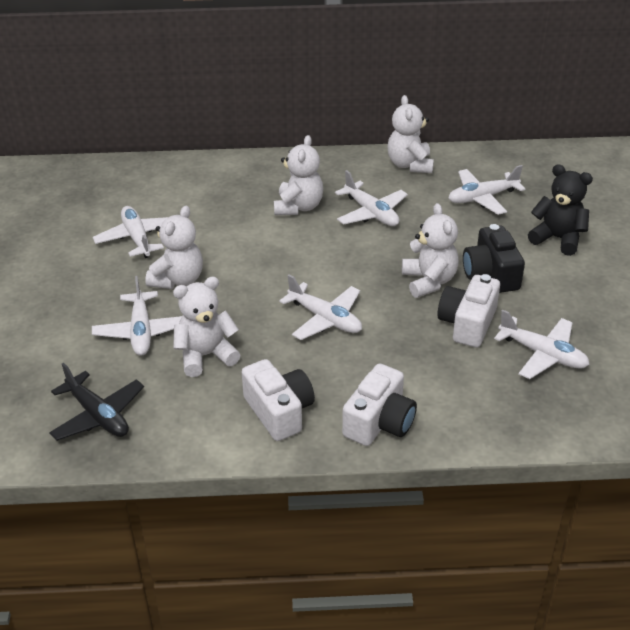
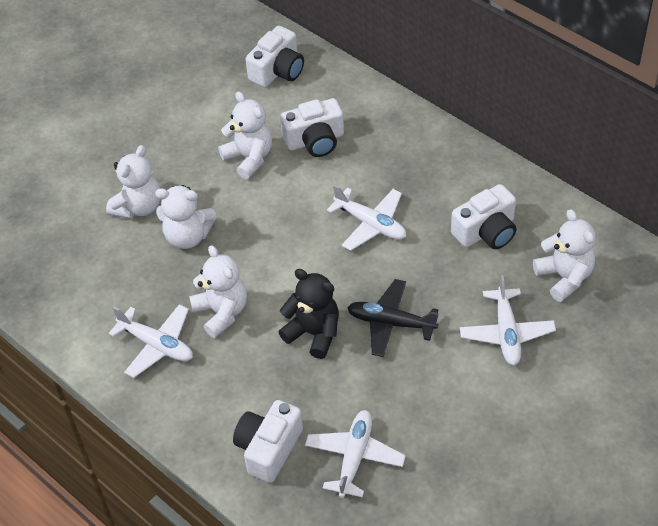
black camera: 1 -> 0
white camera: 3 -> 4
white plane: 6 -> 4

